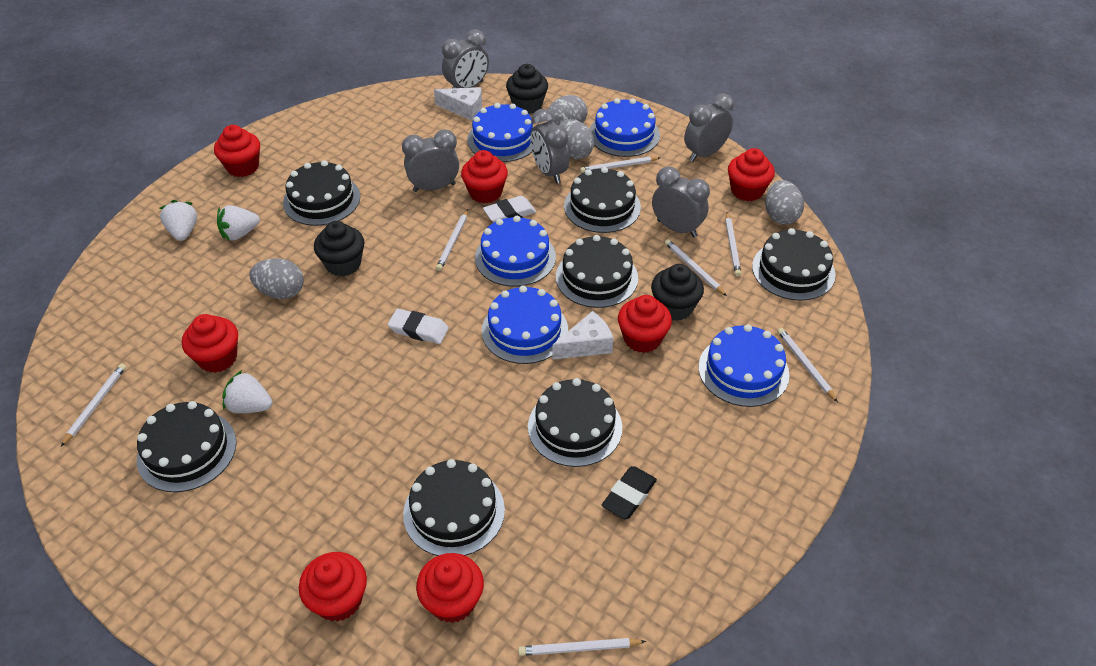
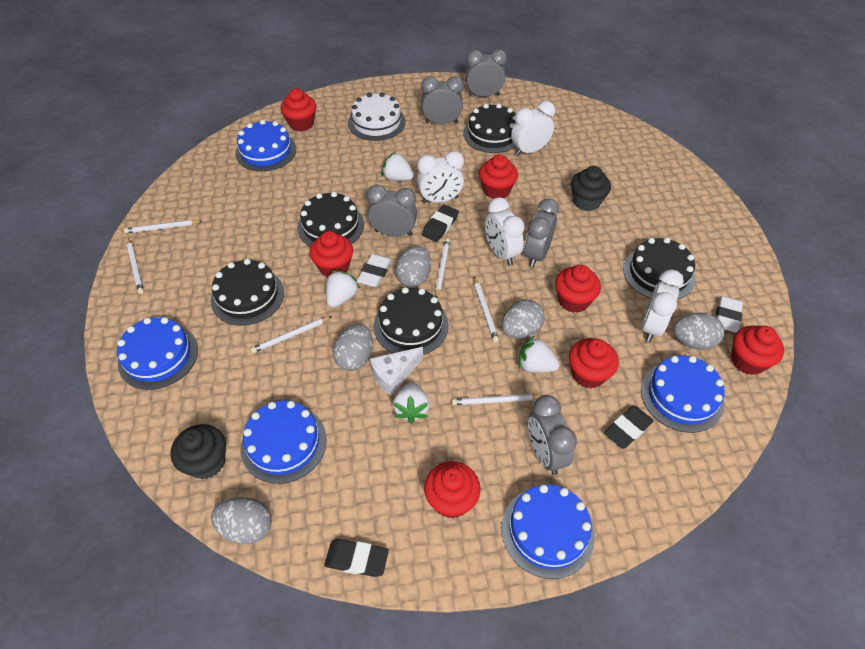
black cake: 7 -> 5
black cupcake: 3 -> 2
black eraser: 1 -> 3
grey egg: 4 -> 5
white cake: 0 -> 1
white cheese: 2 -> 1
white clock: 0 -> 4
white pencil: 7 -> 6
white strawberry: 3 -> 4

